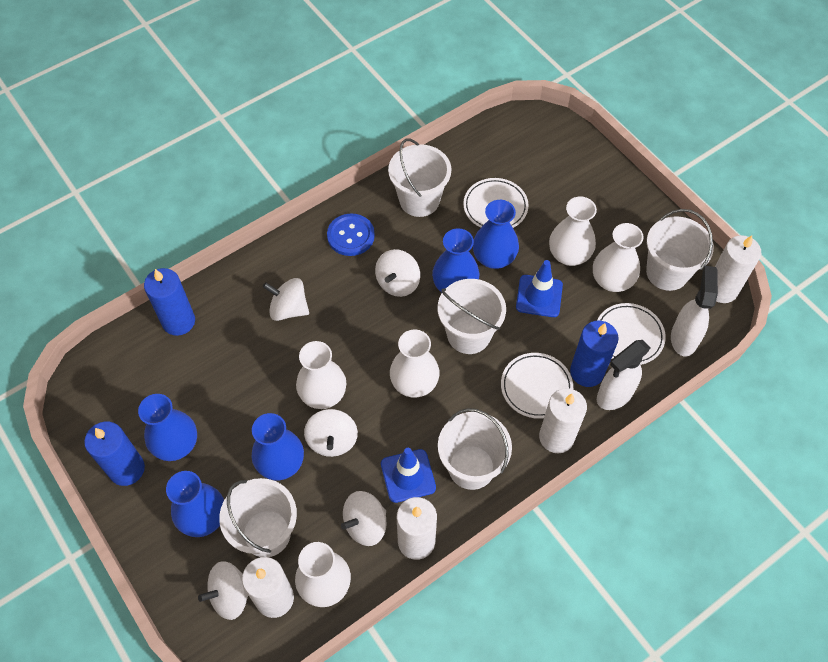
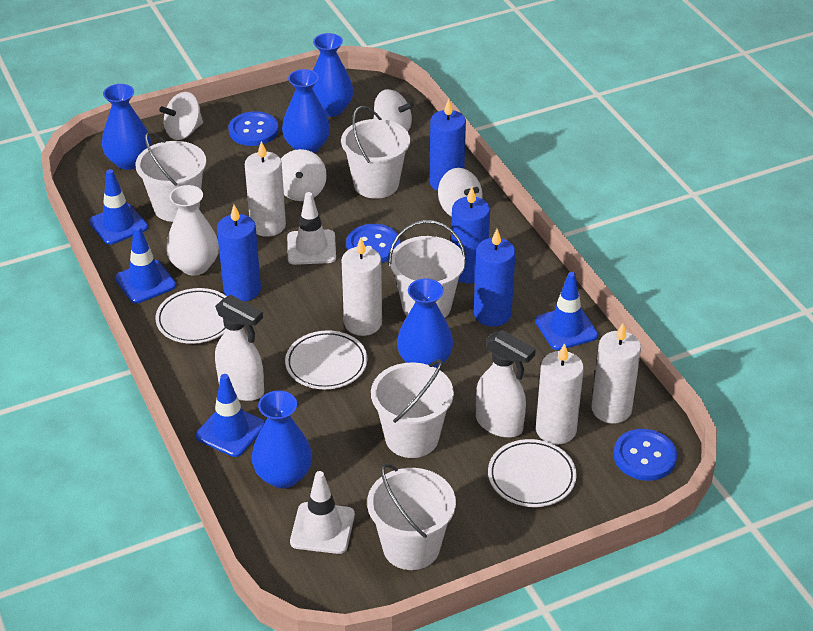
blue button: 1 -> 3
blue candle: 3 -> 4
blue traffic cone: 2 -> 4
white spinning top: 5 -> 4
white traffic cone: 0 -> 2
white vase: 5 -> 1

